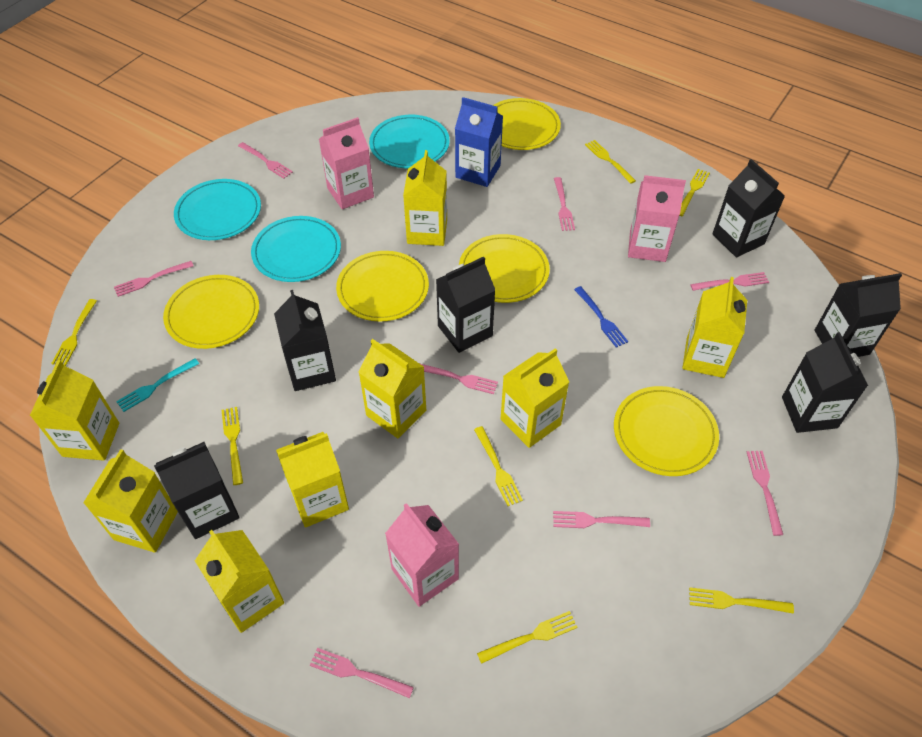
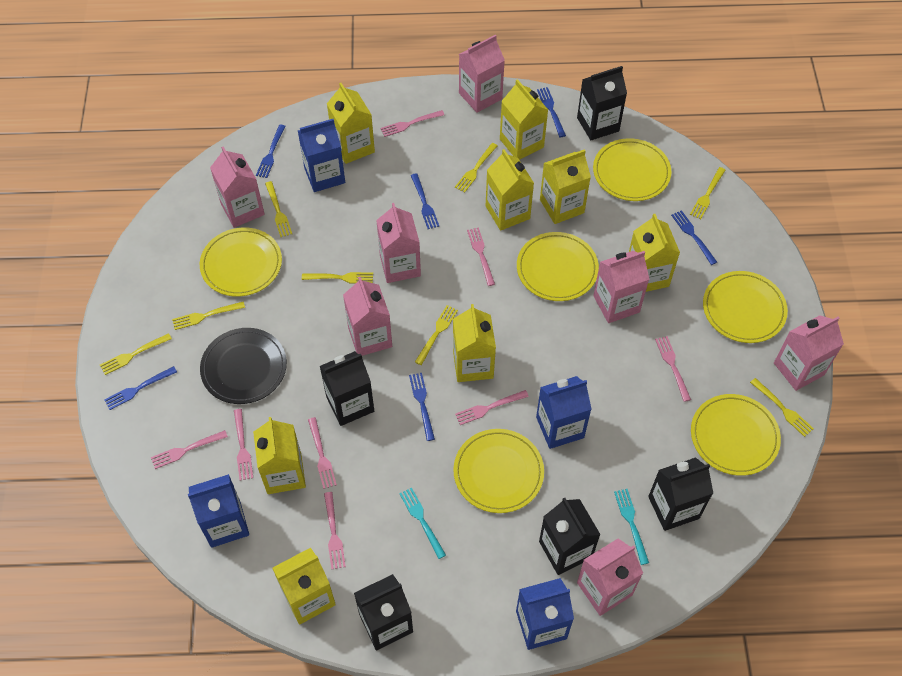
black carton: 6 -> 5
black plate: 0 -> 1
blue carton: 1 -> 4
blue fork: 1 -> 6
pink carton: 3 -> 7
turquoise fork: 1 -> 2
turquoise plate: 3 -> 0
yellow fork: 7 -> 8
yellow plate: 5 -> 6

